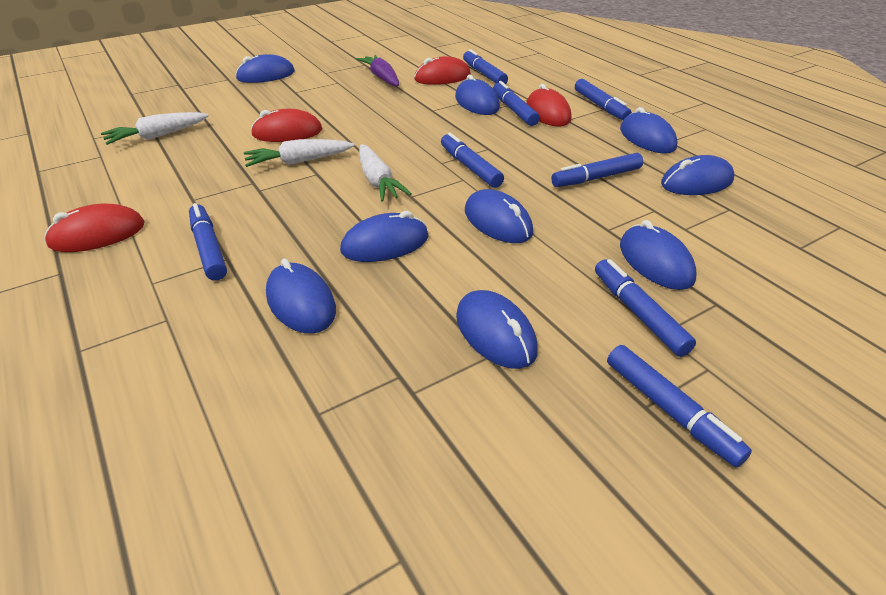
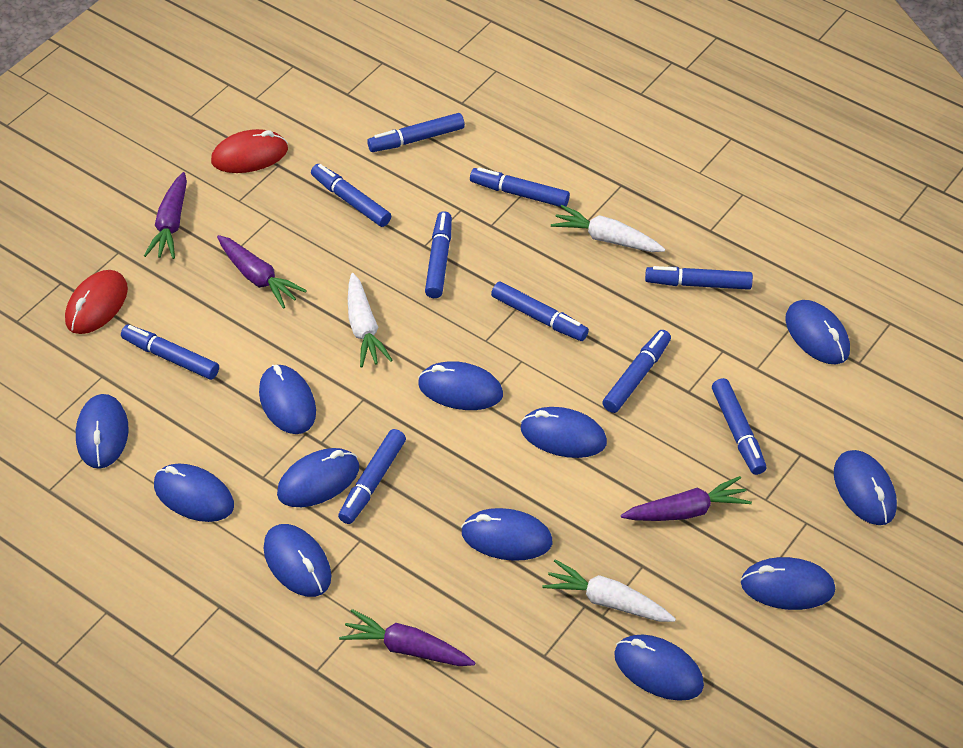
blue marker: 8 -> 10
blue mouse: 9 -> 12
purple carrot: 1 -> 4
red mouse: 4 -> 2

